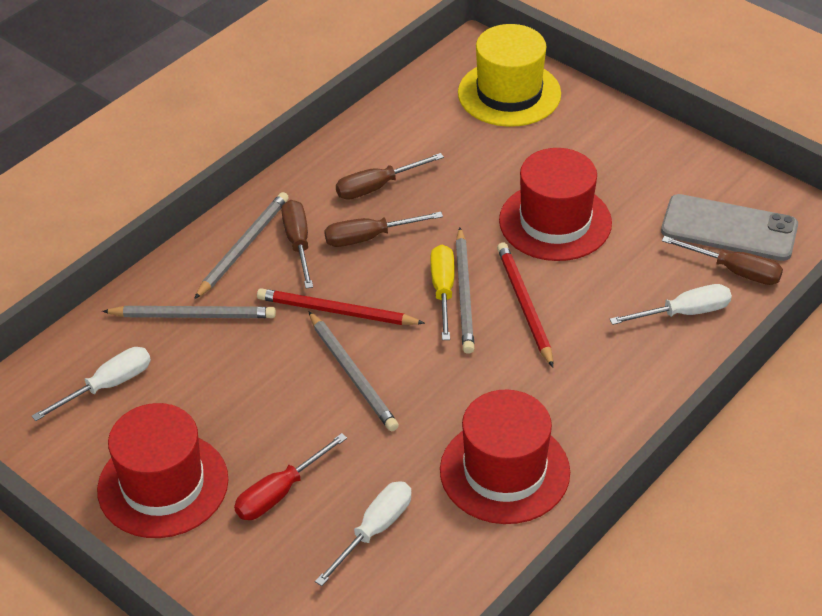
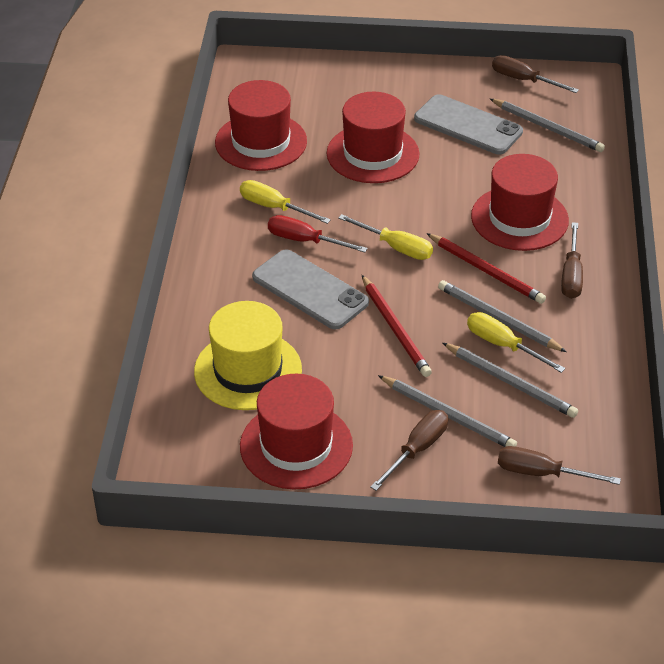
grey phone: 1 -> 2
red hat: 3 -> 4
white screwdriver: 3 -> 0
yellow screwdriver: 1 -> 3

